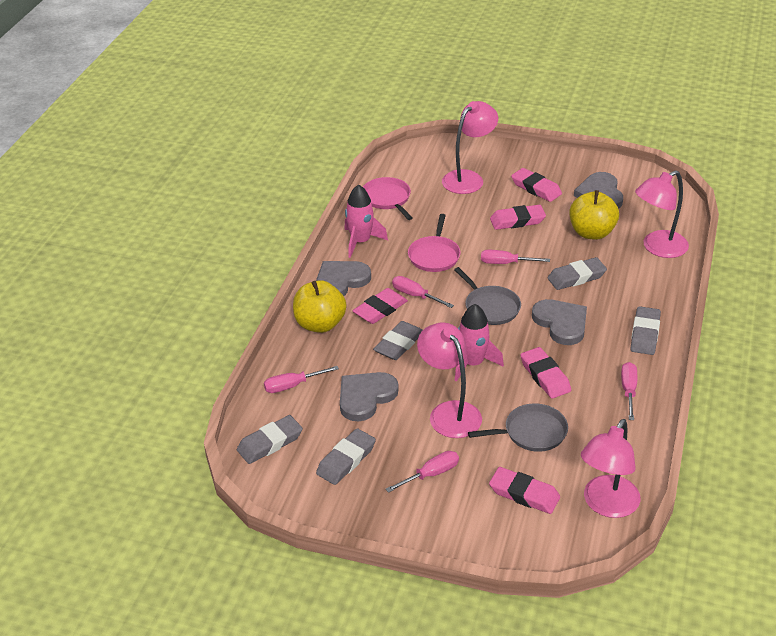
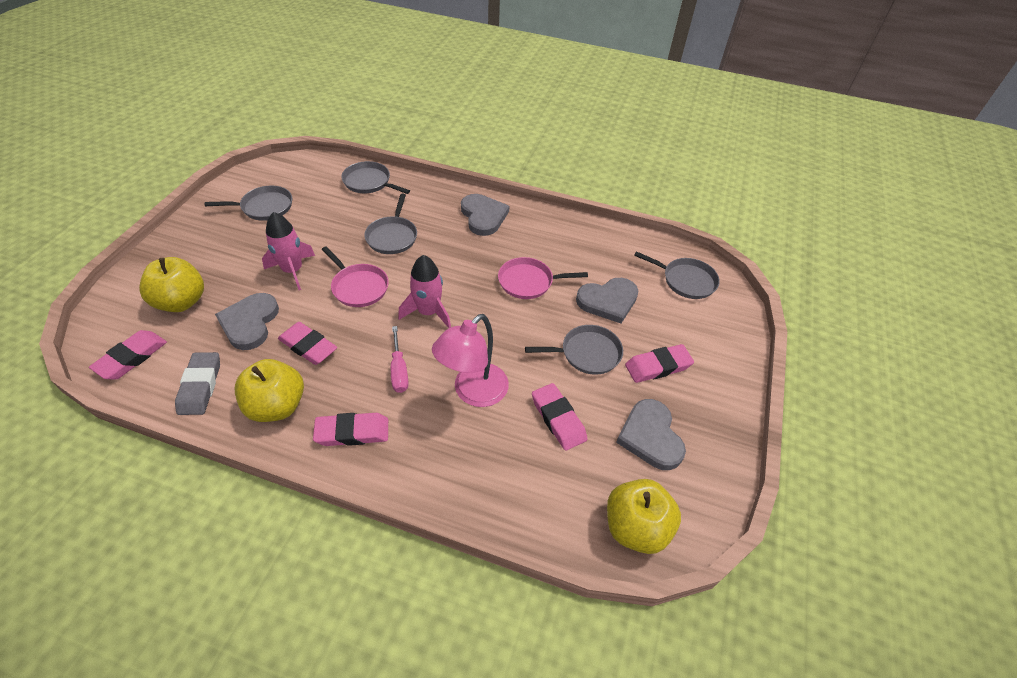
grey eraser: 5 -> 1
grey pan: 2 -> 5
pink lamp: 4 -> 1
pink screwdriver: 5 -> 1
yellow apple: 2 -> 3

